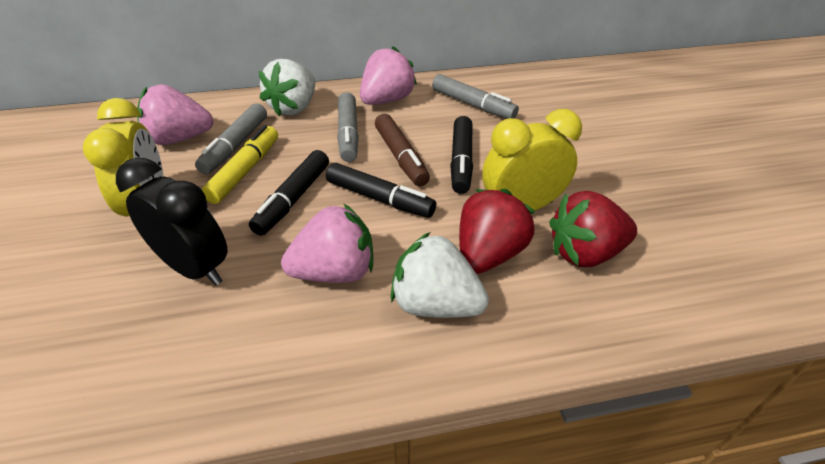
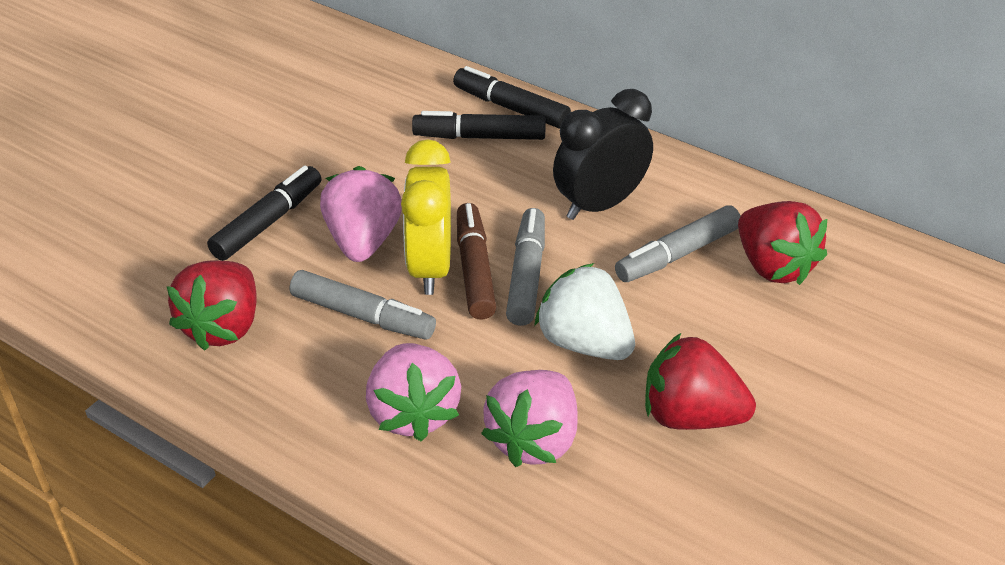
red strawberry: 2 -> 3
white strawberry: 2 -> 1
yellow clock: 2 -> 1
yellow marker: 1 -> 0

